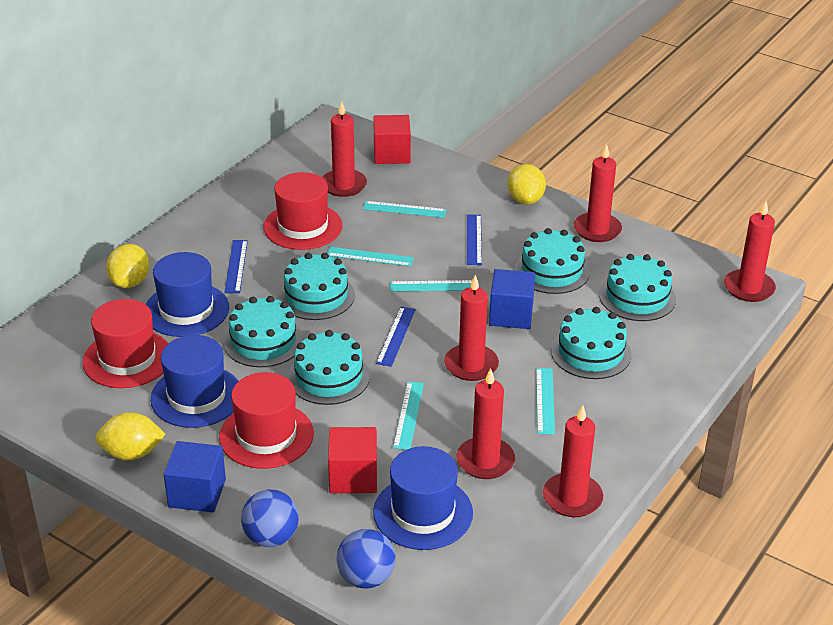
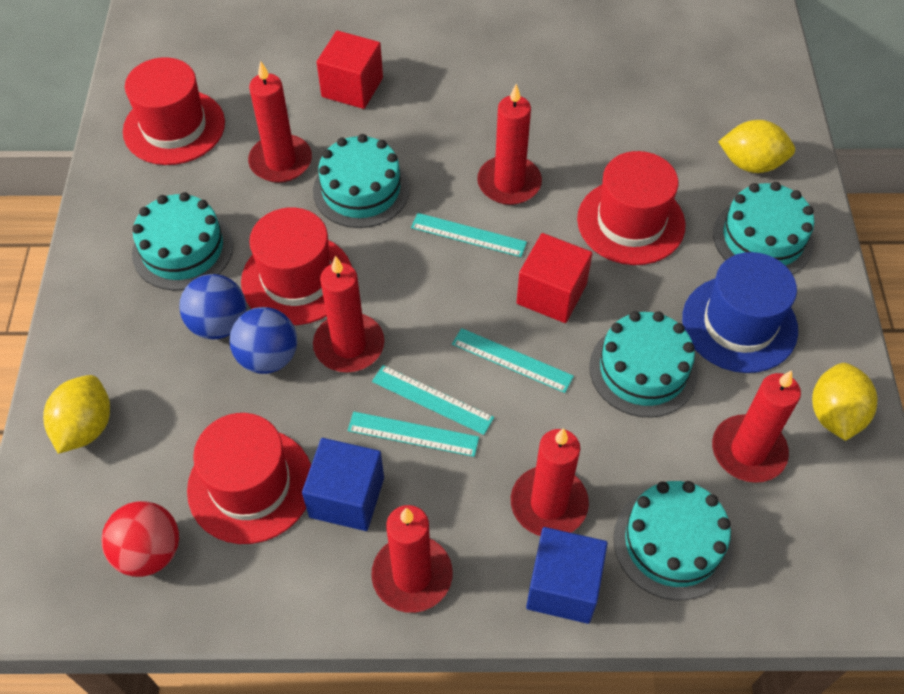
blue hat: 3 -> 1
blue ruler: 3 -> 0
red ball: 0 -> 1
red hat: 3 -> 4
turquoise cake: 6 -> 5
turquoise ruler: 5 -> 4

